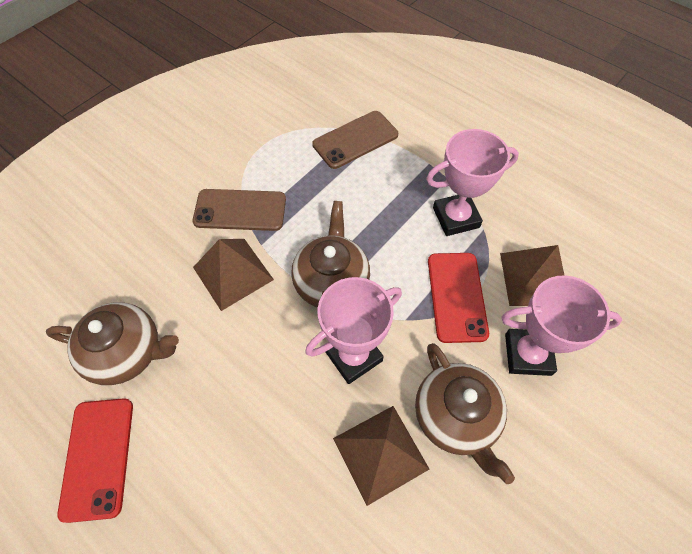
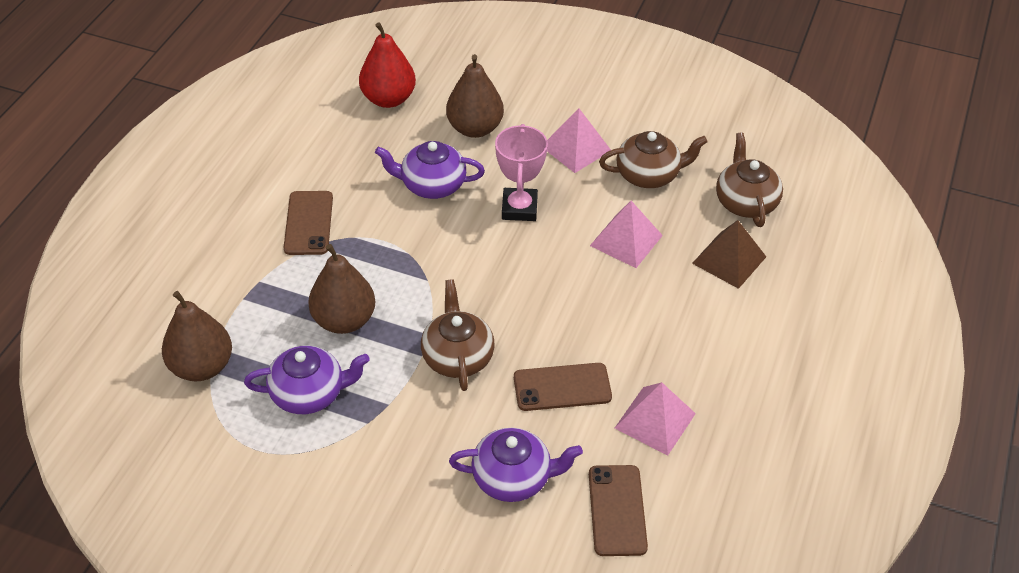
brown pear: 0 -> 3
brown phone: 2 -> 3
brown pyramid: 3 -> 1
pink pyramid: 0 -> 3
pink trophy: 3 -> 1
purple teapot: 0 -> 3
red pear: 0 -> 1
red phone: 2 -> 0

